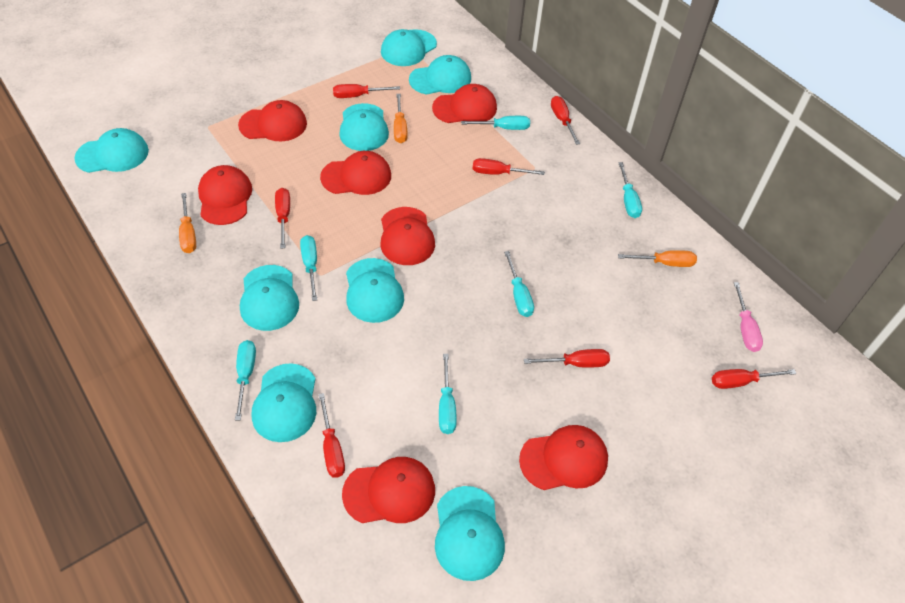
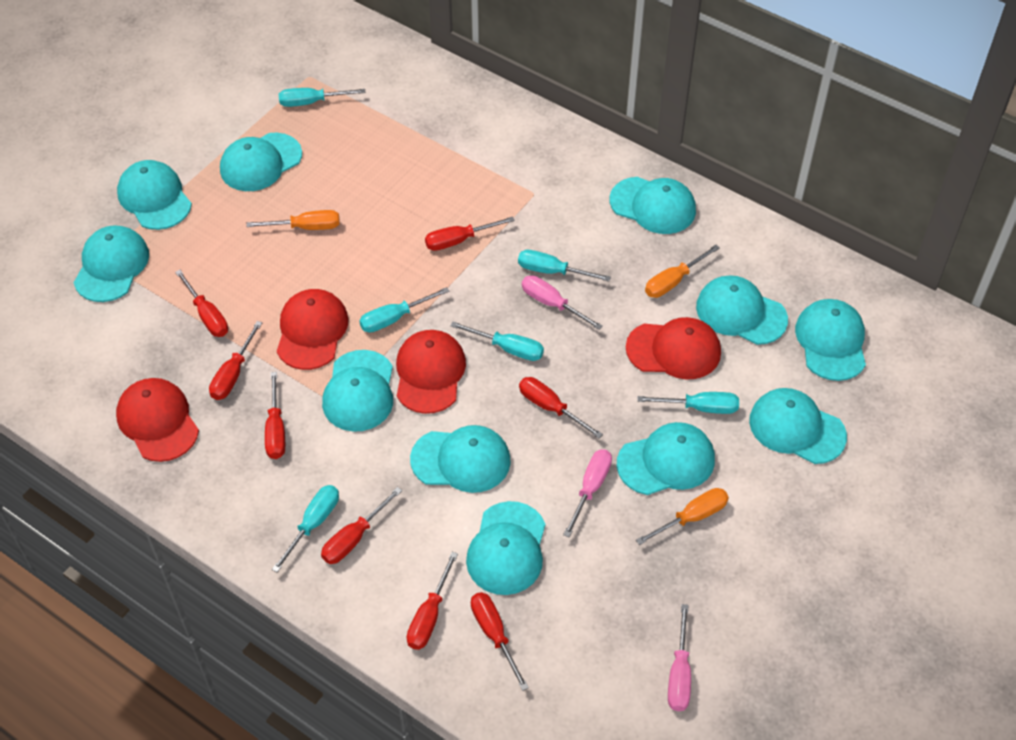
pink screwdriver: 1 -> 3
red cap: 7 -> 4
red screwdriver: 7 -> 8
turquoise cap: 8 -> 11

